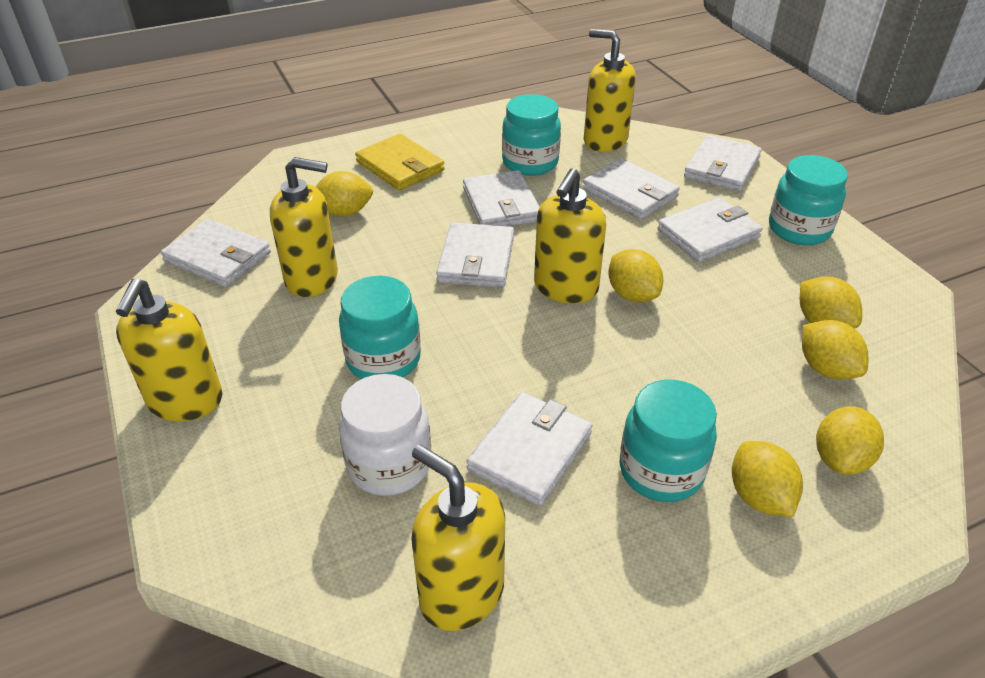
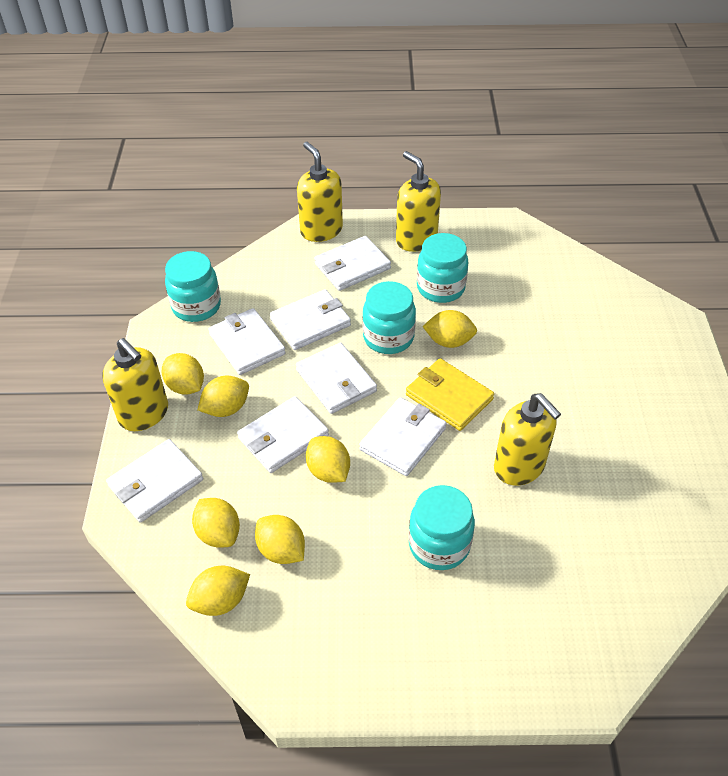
white jar: 1 -> 0
yellow lemon: 6 -> 7
yellow soap dispenser: 5 -> 4

